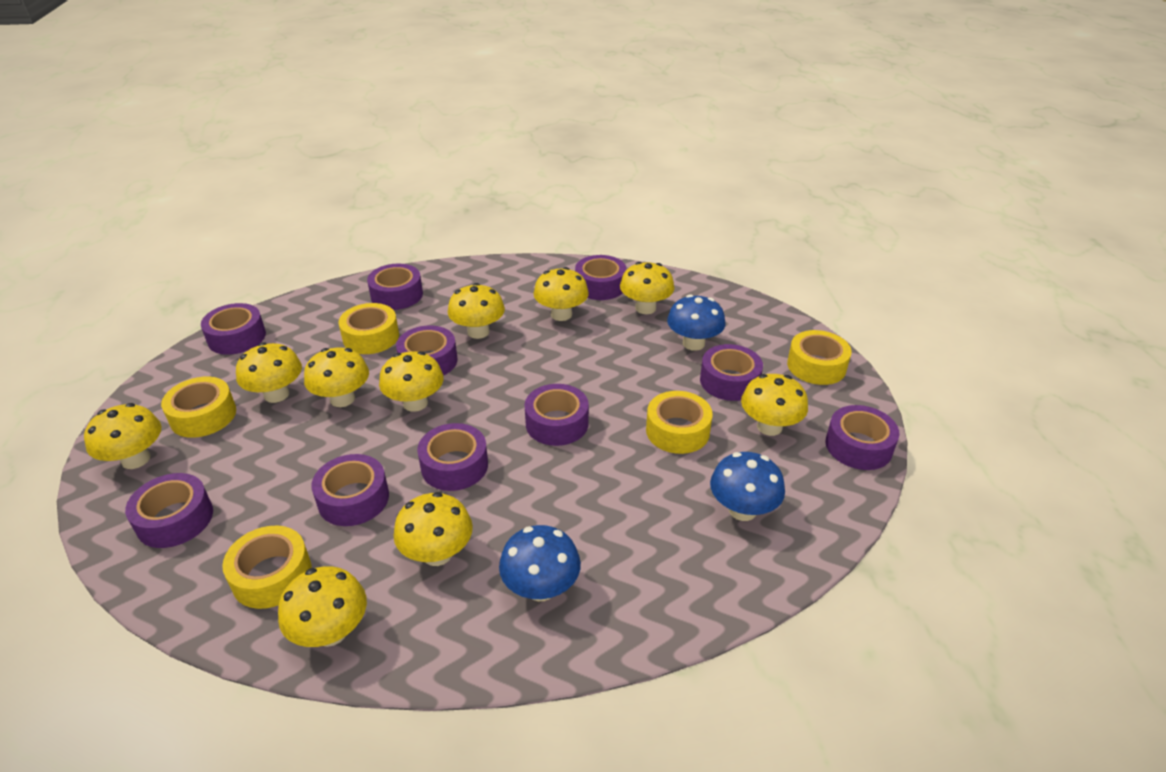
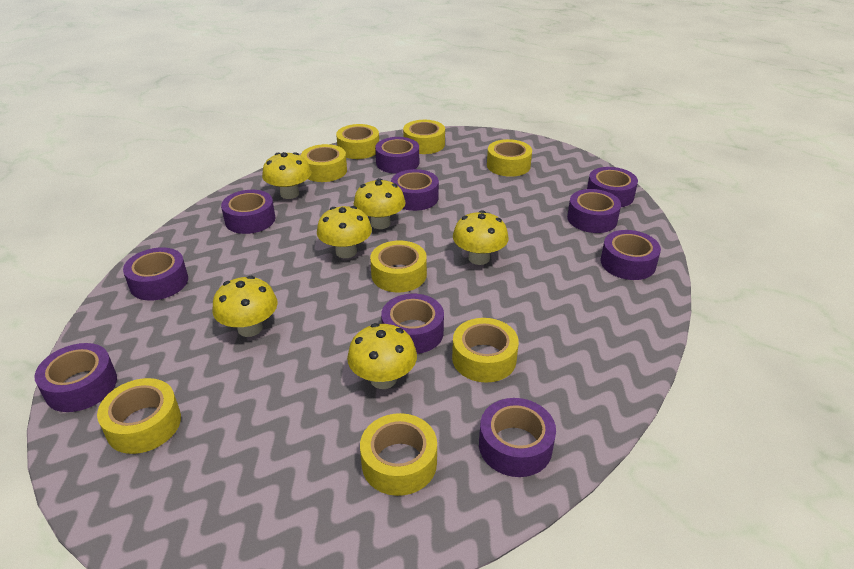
blue mushroom: 3 -> 0
yellow mushroom: 10 -> 6
yellow tape: 5 -> 8

